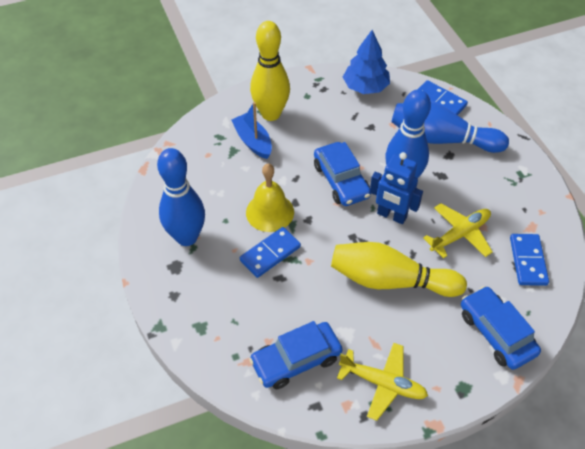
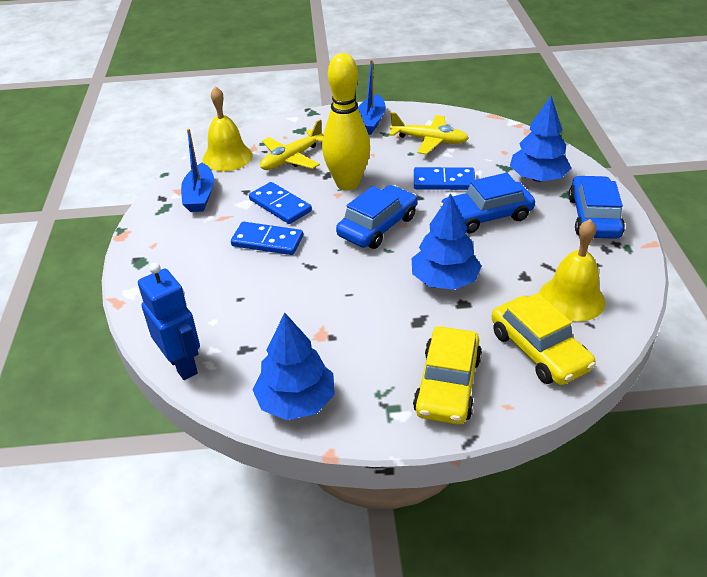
blue boat: 1 -> 2
blue bowling pin: 3 -> 0
blue tree: 1 -> 3
yellow bell: 1 -> 2
yellow bowling pin: 2 -> 1
yellow car: 0 -> 2

